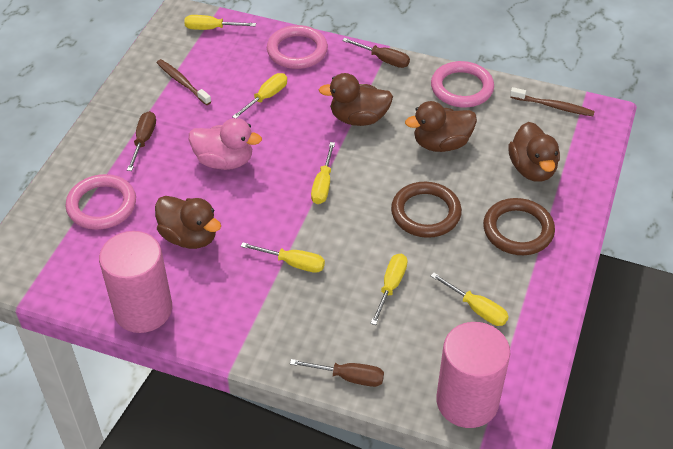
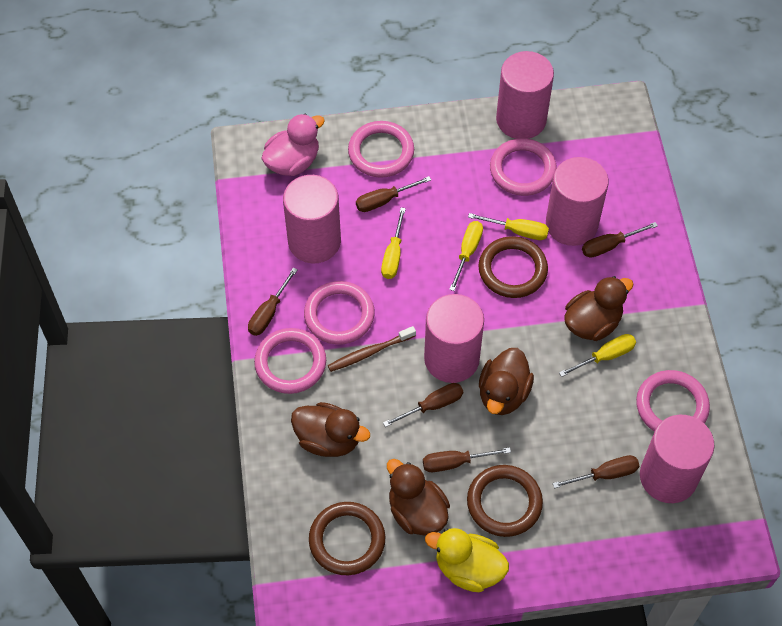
brown ring: 2 -> 3
brown screwdriver: 3 -> 6
brown toothbrush: 2 -> 1
pink cylinder: 2 -> 5
pink ring: 3 -> 5
yellow duck: 0 -> 1
yellow screwdriver: 6 -> 4

